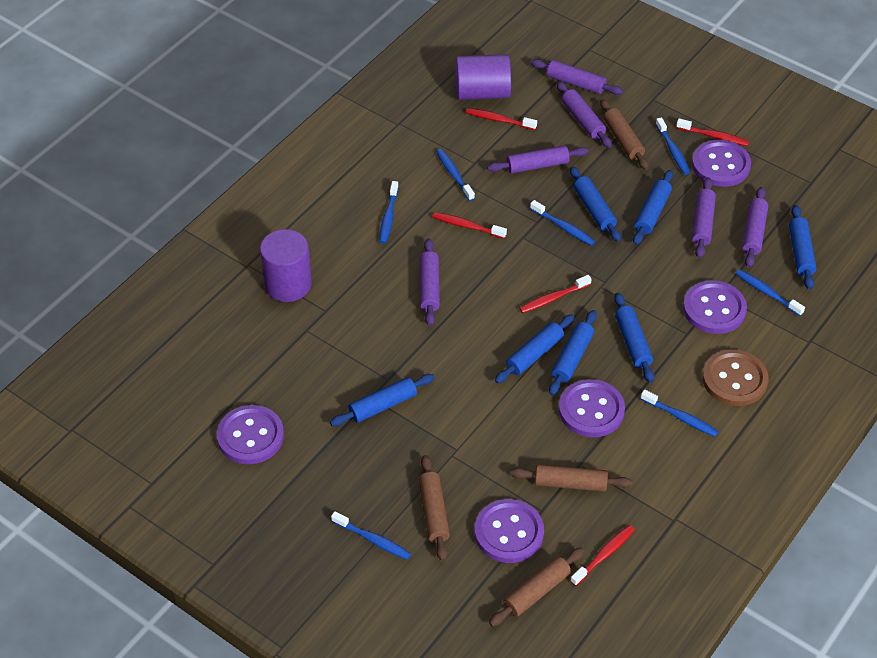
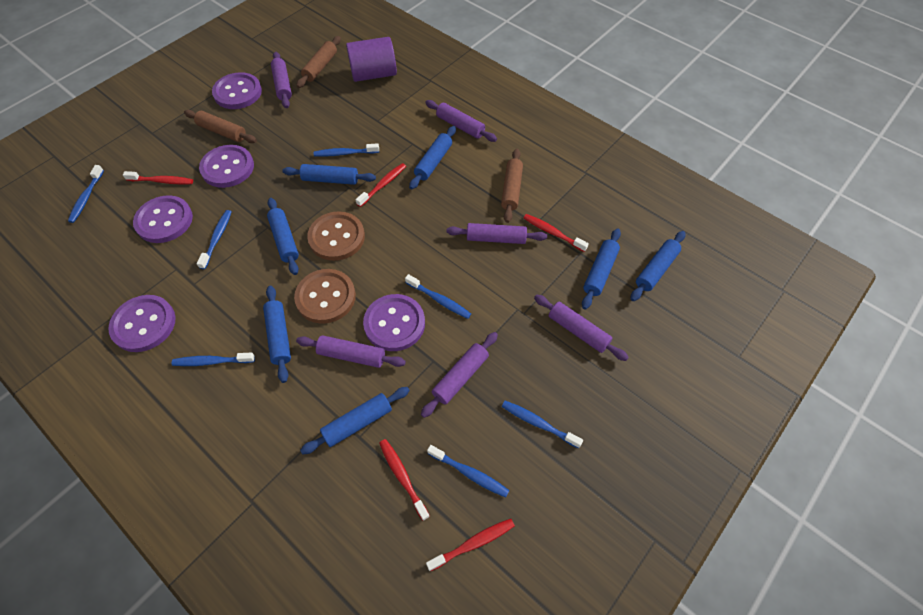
brown button: 1 -> 2
brown rolling pin: 4 -> 3
purple cylinder: 2 -> 1

